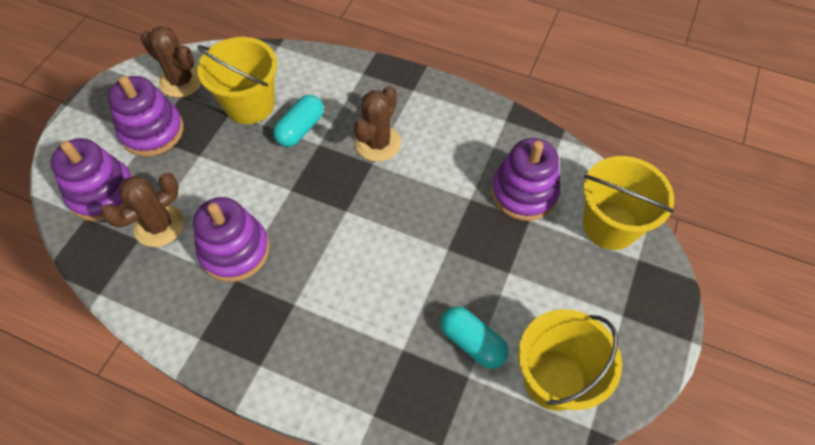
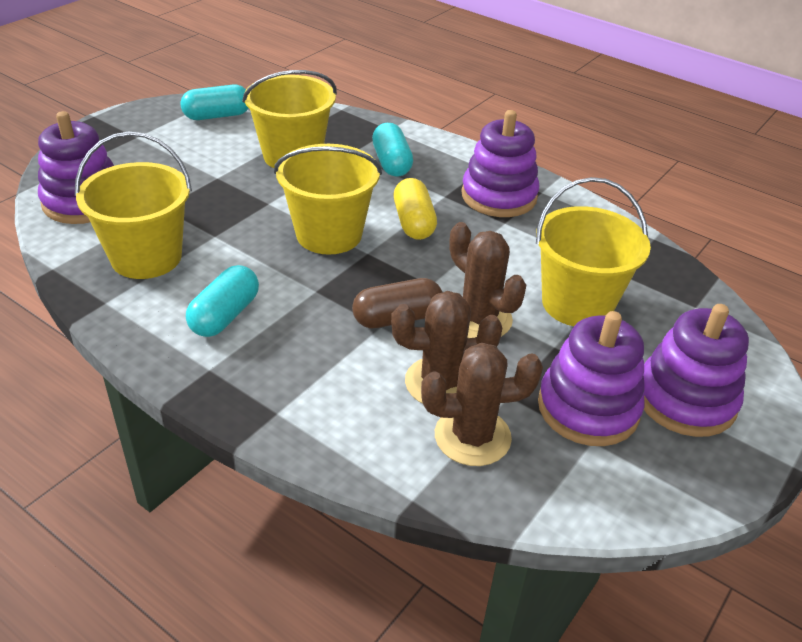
brown capsule: 0 -> 1
turquoise capsule: 2 -> 3
yellow bucket: 3 -> 4
yellow capsule: 0 -> 1

